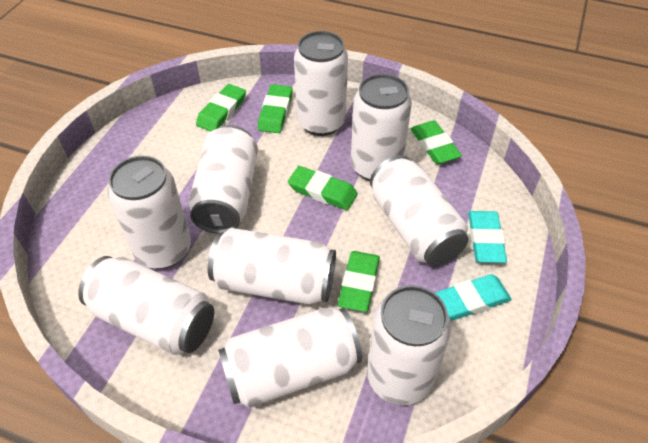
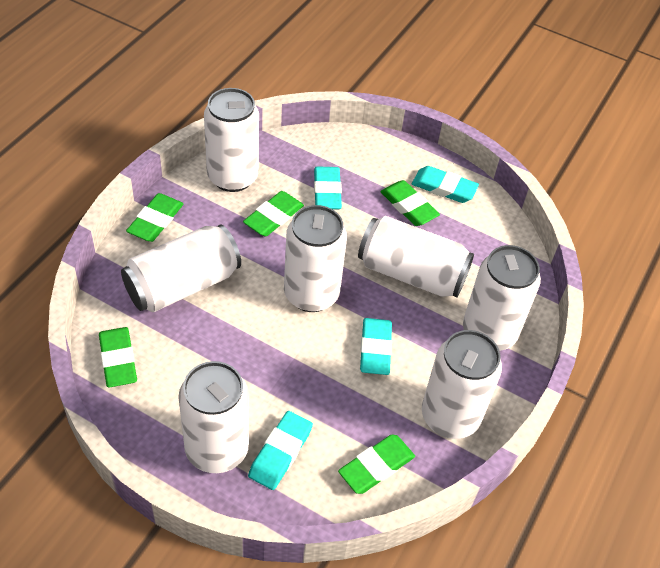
turquoise eraser: 2 -> 4
white can: 9 -> 7

